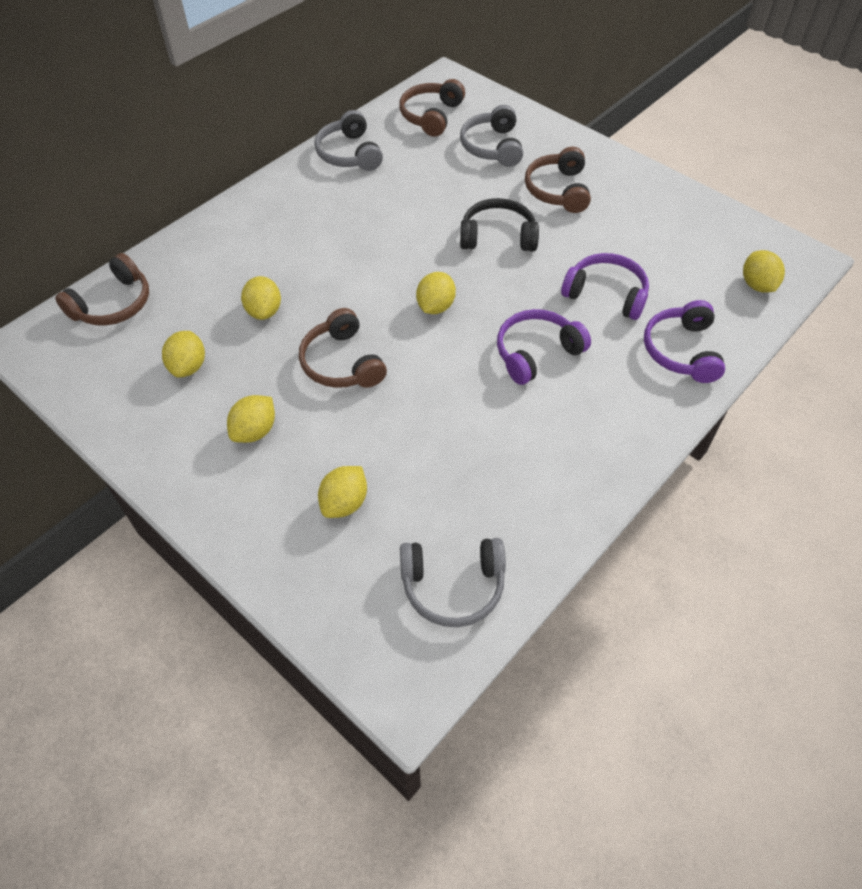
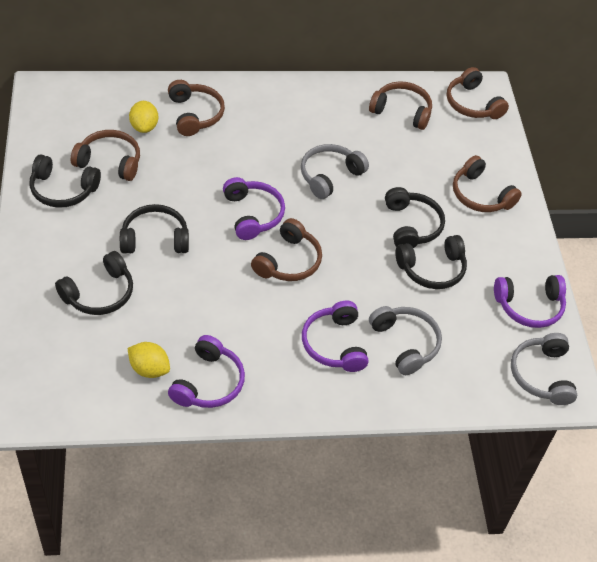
black headphones: 1 -> 5
brown headphones: 4 -> 6
purple headphones: 3 -> 4
yellow lemon: 6 -> 2

